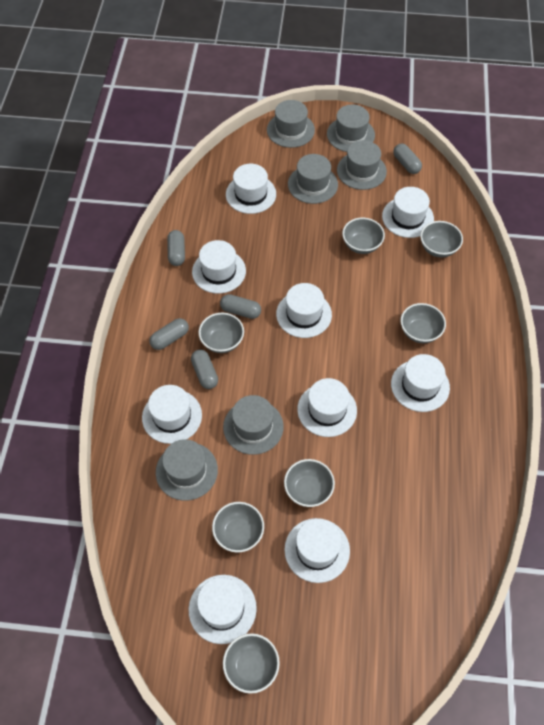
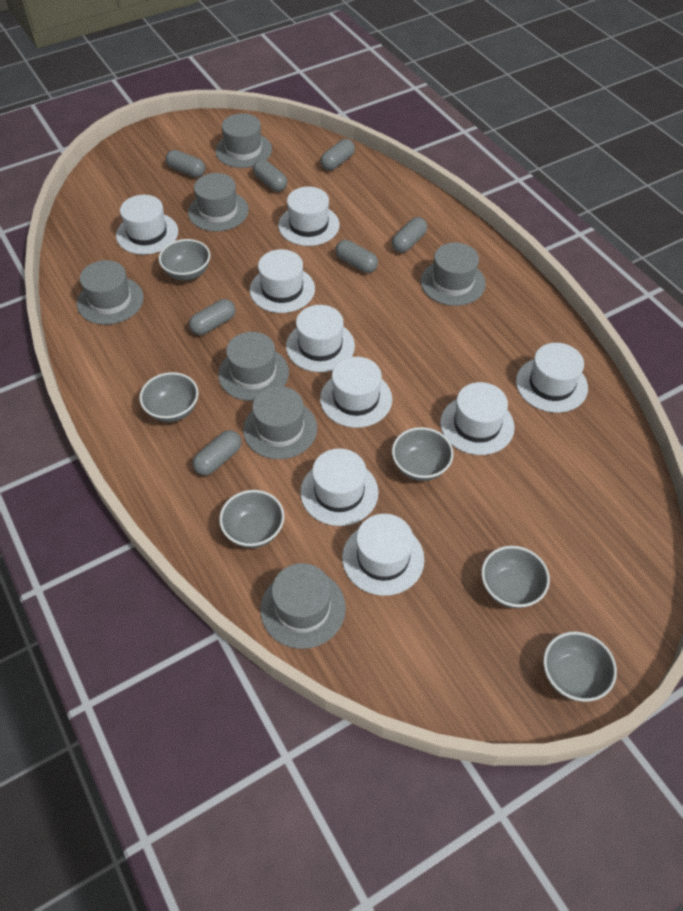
grey bowl: 7 -> 6
grey capsule: 5 -> 7
grey hat: 6 -> 7

